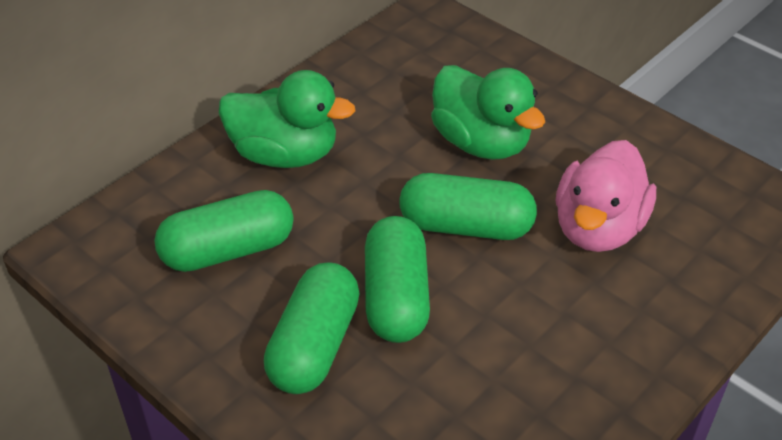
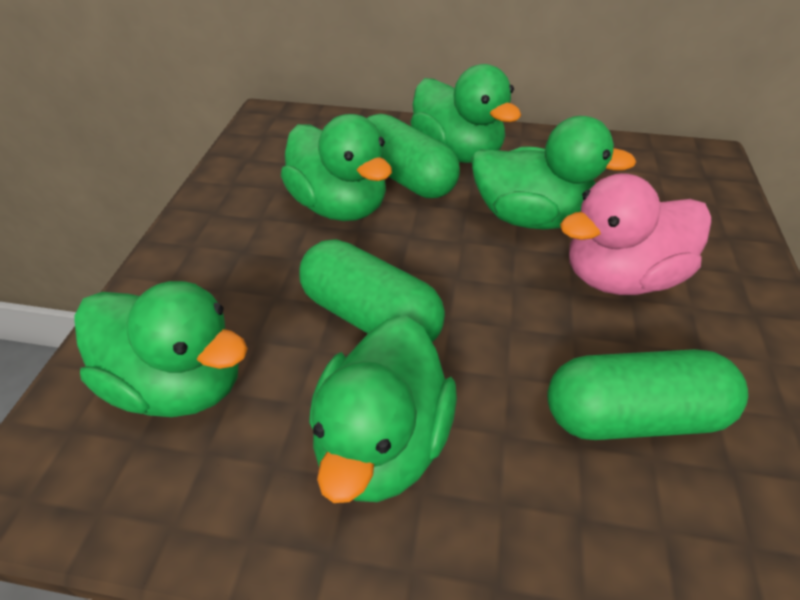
green capsule: 4 -> 3
green duck: 2 -> 5

